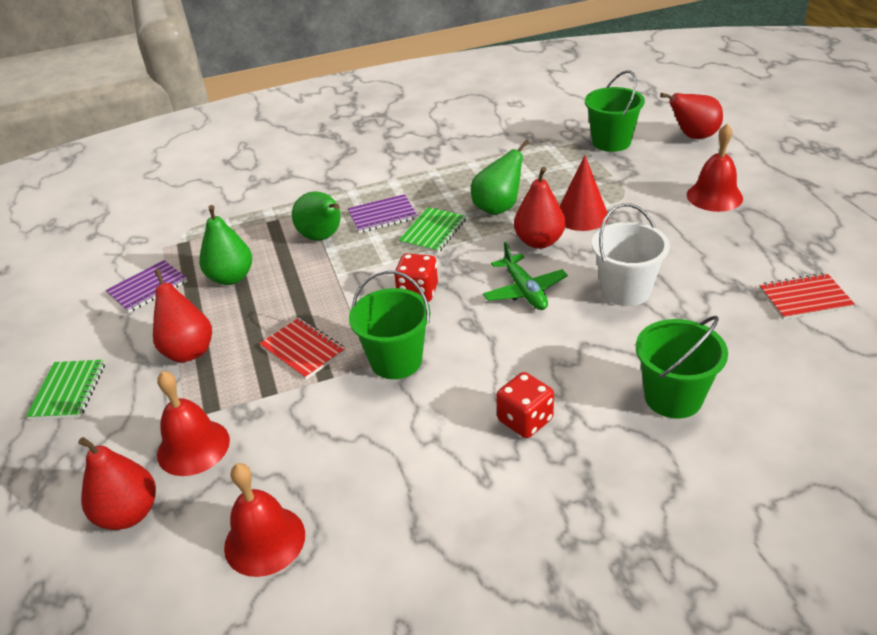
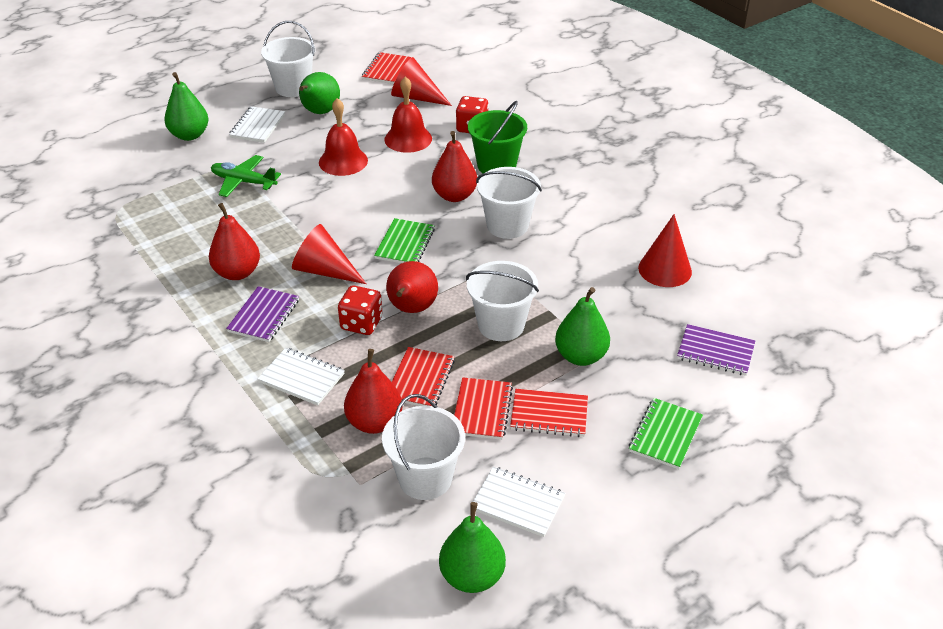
green bucket: 3 -> 1
green pear: 3 -> 4
red bell: 3 -> 2
red cone: 1 -> 3
red notebook: 2 -> 4
white bucket: 1 -> 4
white notebook: 0 -> 3

